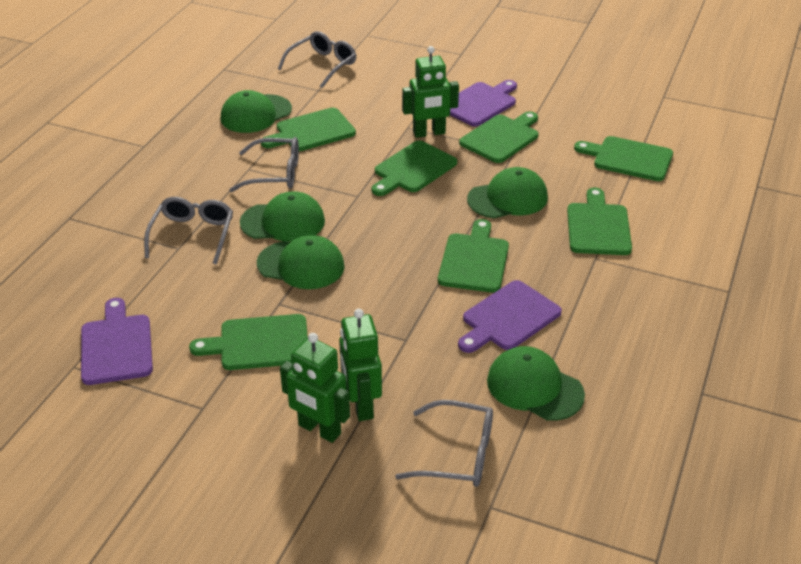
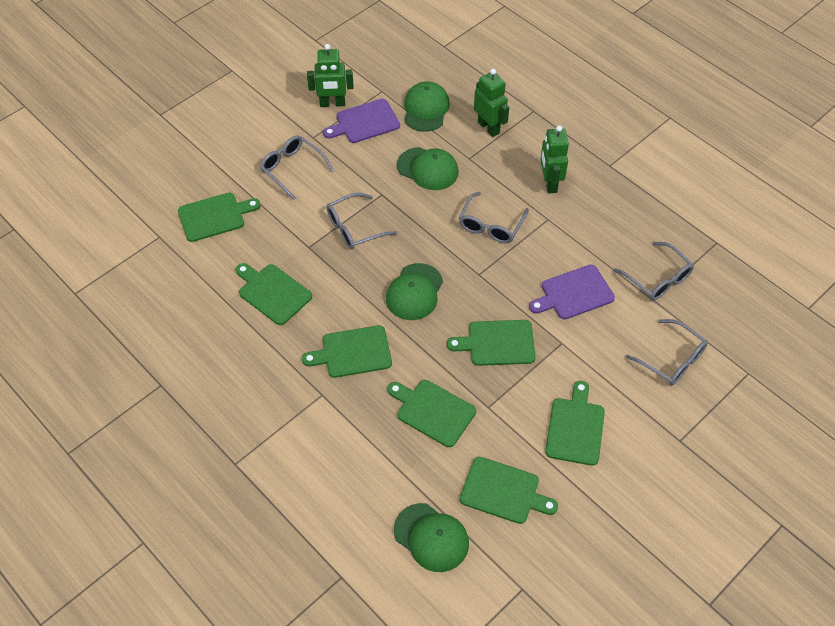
green cap: 5 -> 4
grey glasses: 4 -> 5
purple cutting board: 3 -> 2

